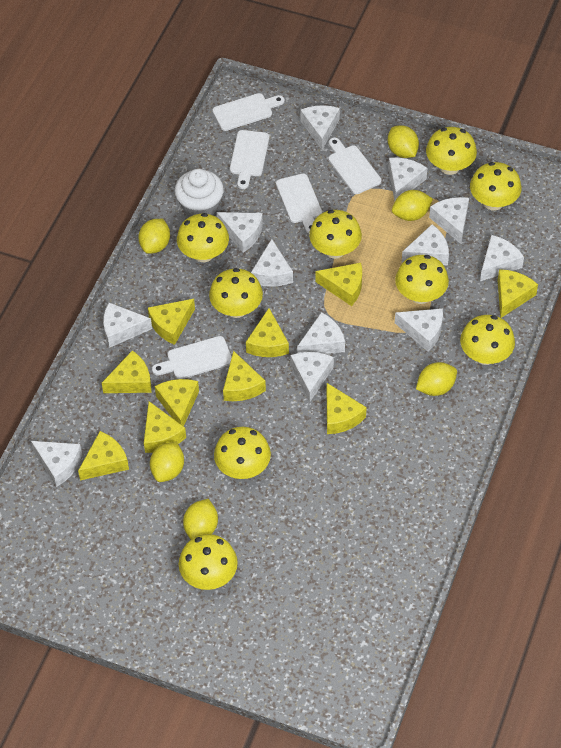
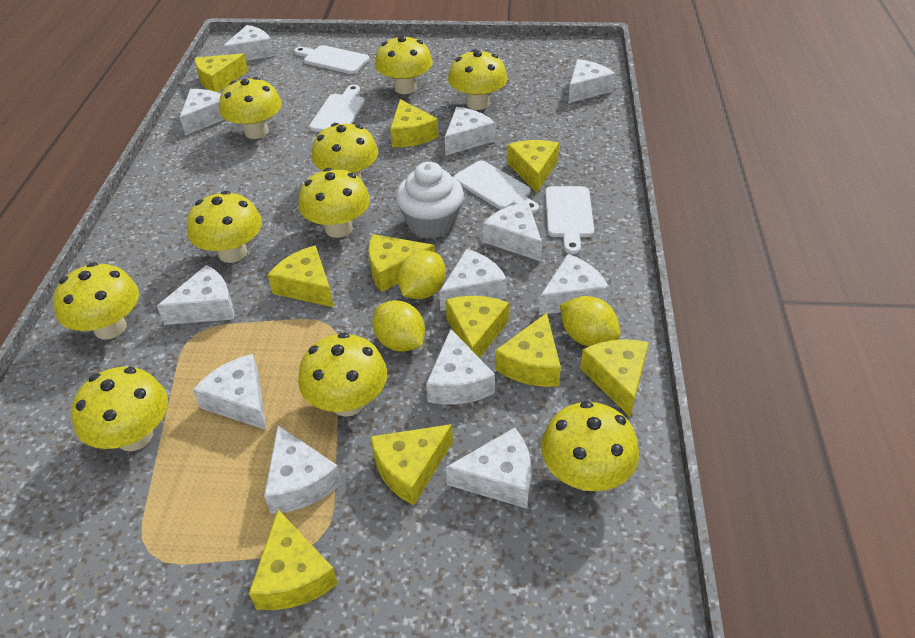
white cutting board: 5 -> 4
yellow lemon: 6 -> 3
yellow mushroom: 9 -> 10

